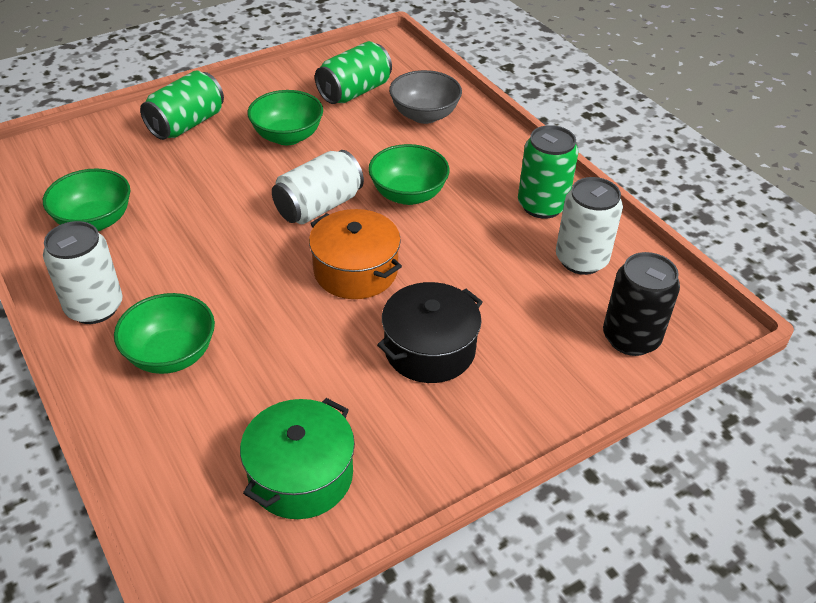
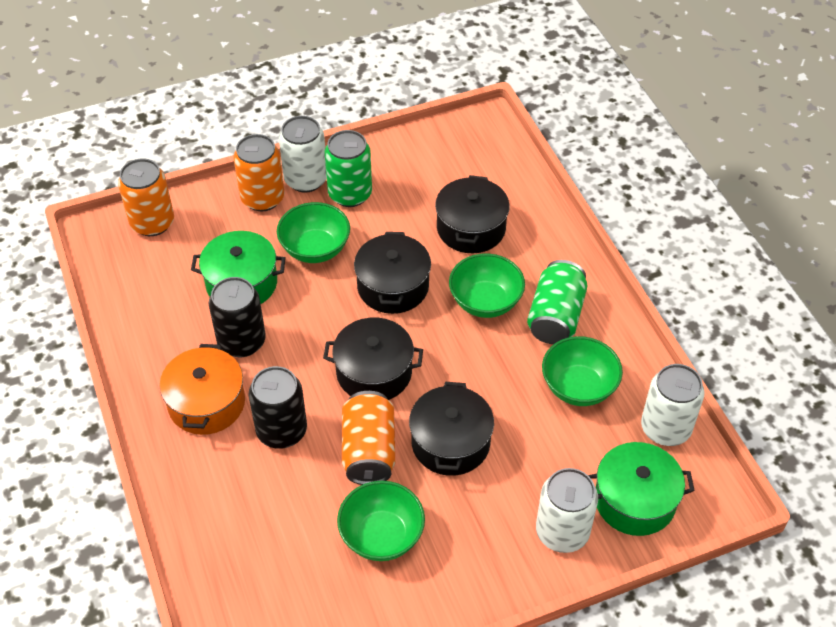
black can: 1 -> 2
black pot: 1 -> 4
green can: 3 -> 2
green pot: 1 -> 2
grey bowl: 1 -> 0
orange can: 0 -> 3

